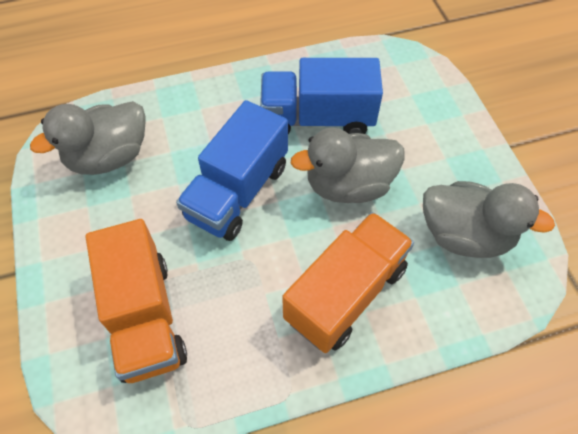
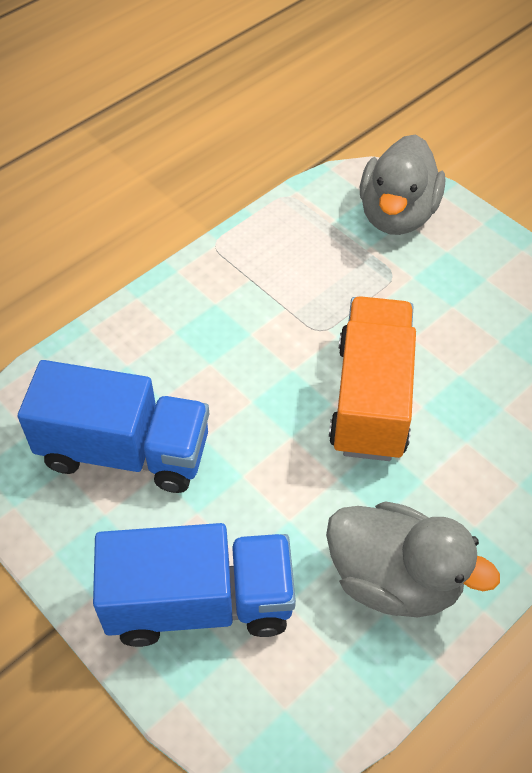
grey duck: 3 -> 2
orange truck: 2 -> 1

